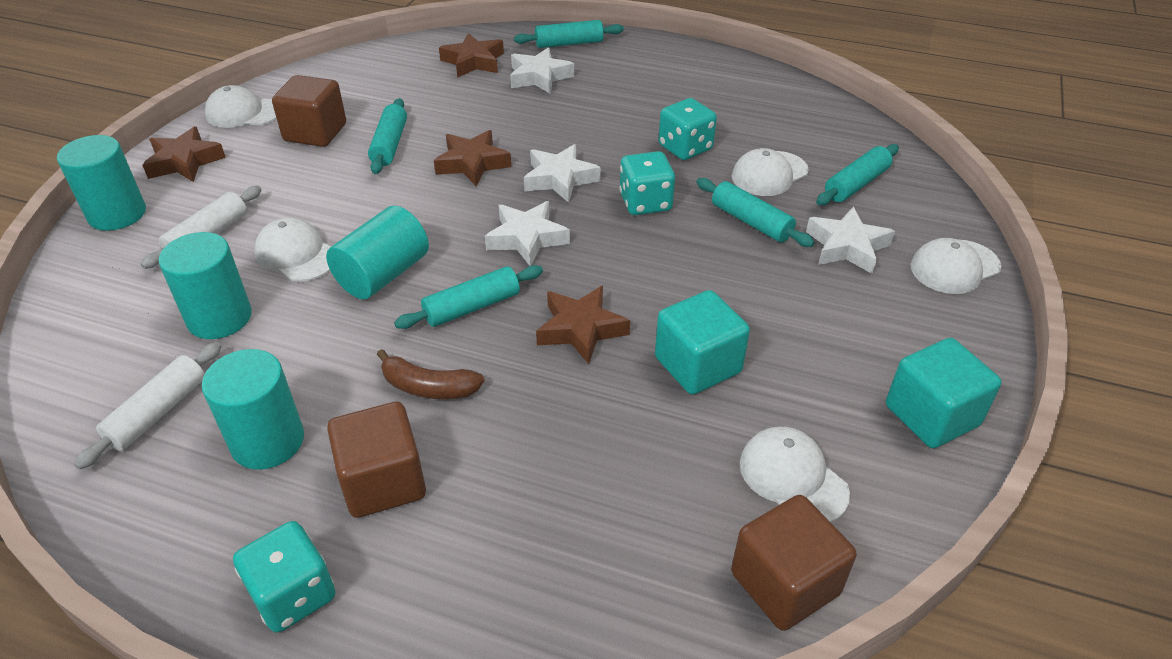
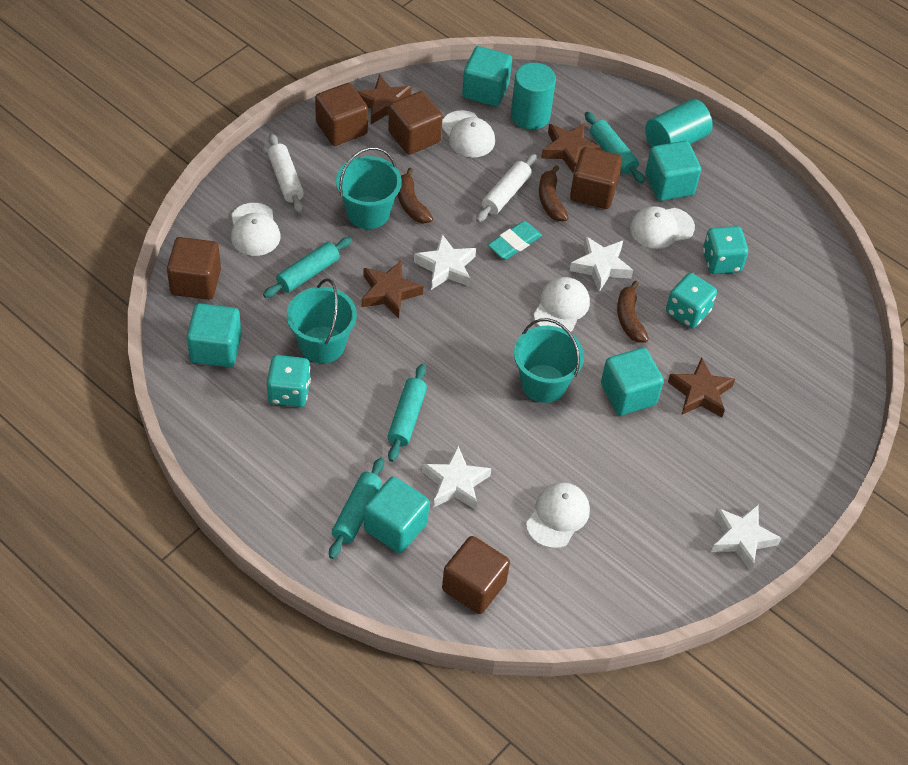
brown banana: 1 -> 3
brown cube: 3 -> 5
turquoise bucket: 0 -> 3
turquoise cube: 2 -> 5
turquoise cylinder: 4 -> 2
turquoise eraser: 0 -> 1
turquoise rolling pin: 5 -> 4

